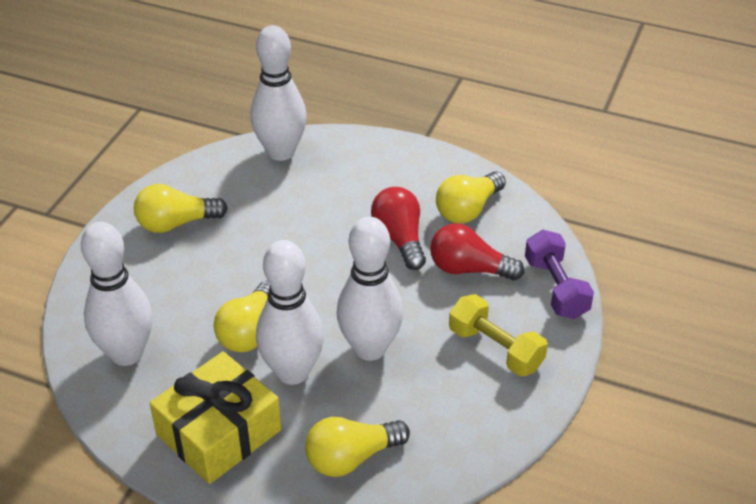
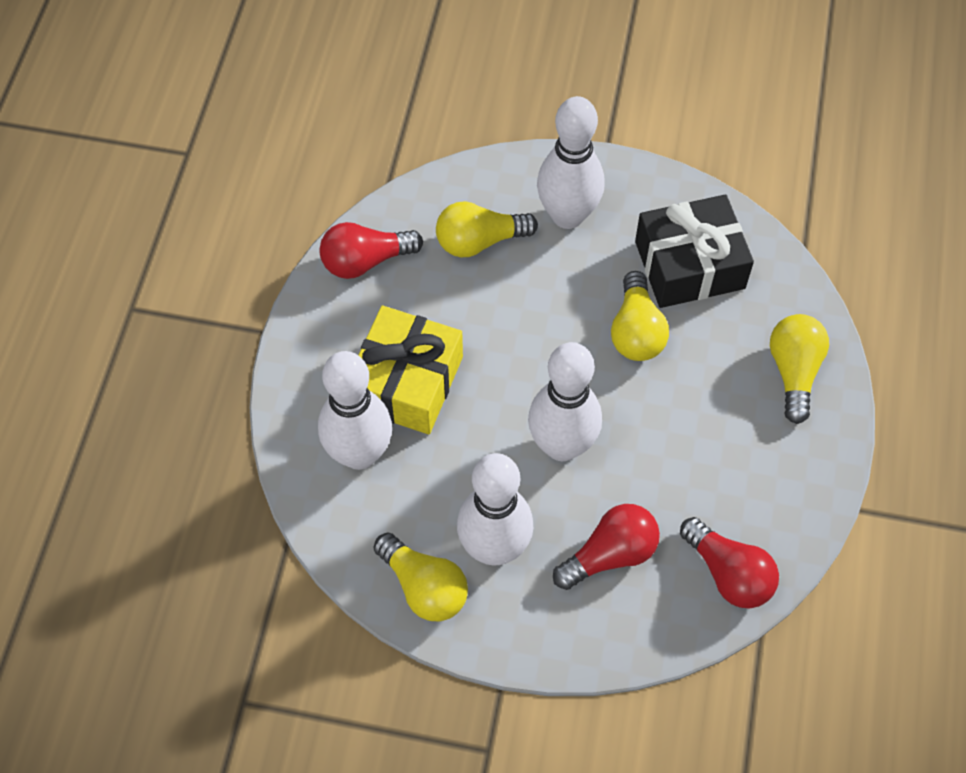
black gift: 0 -> 1
purple dumbbell: 1 -> 0
red light bulb: 2 -> 3
yellow dumbbell: 1 -> 0

